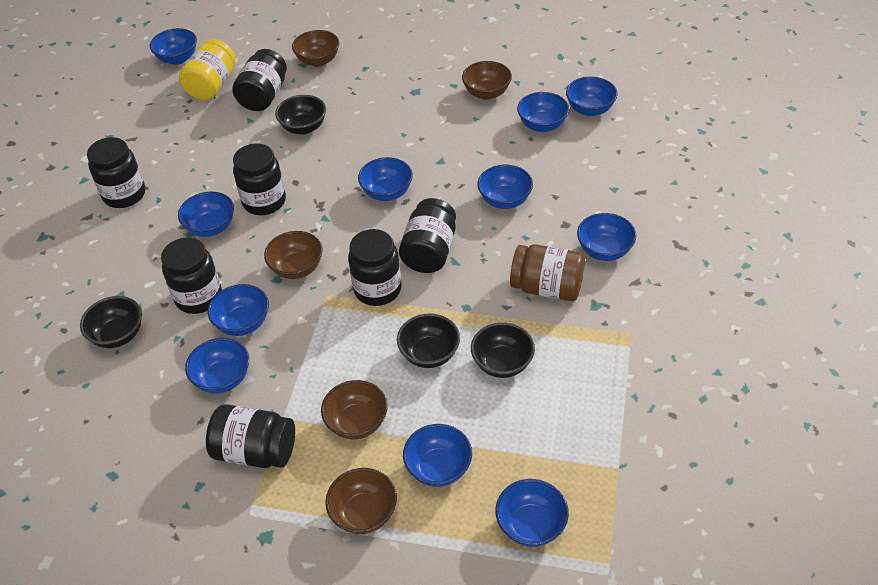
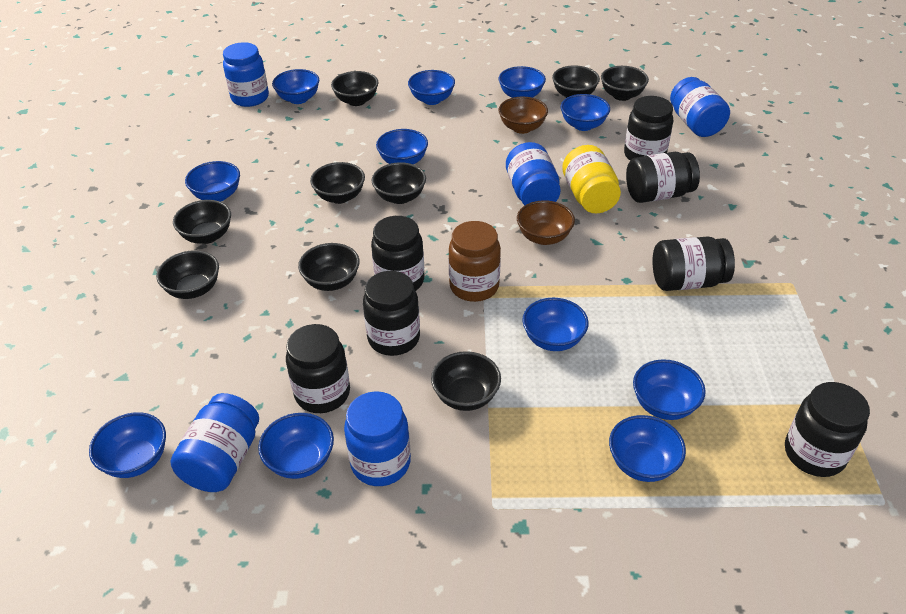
black bowl: 4 -> 9
blue jar: 0 -> 5
brown bowl: 5 -> 2

